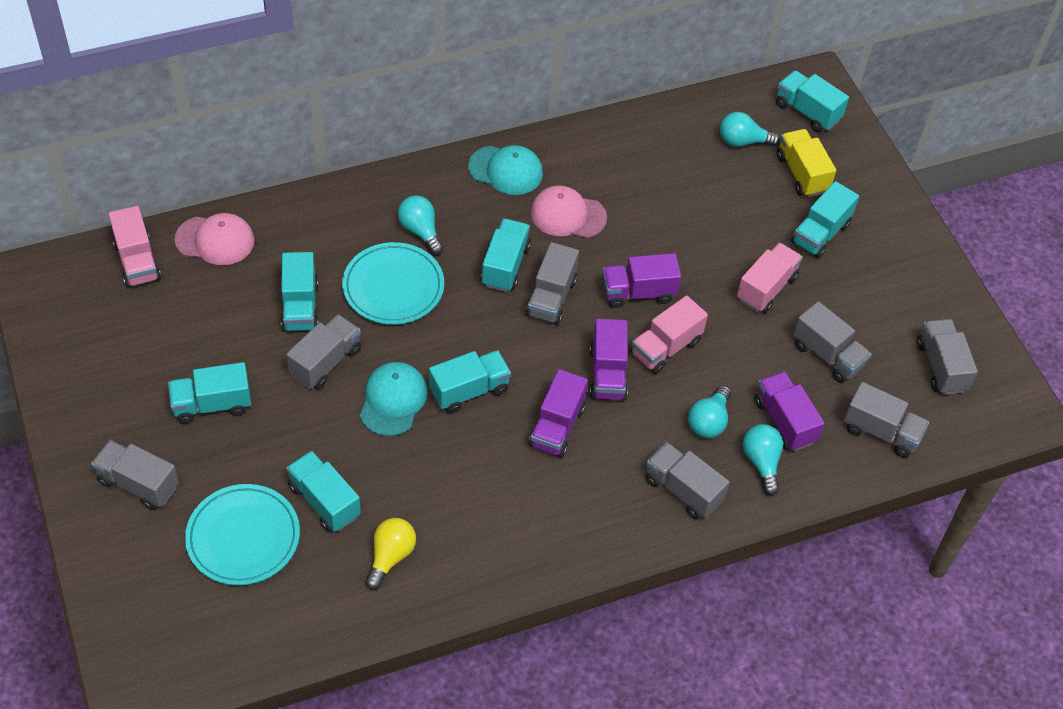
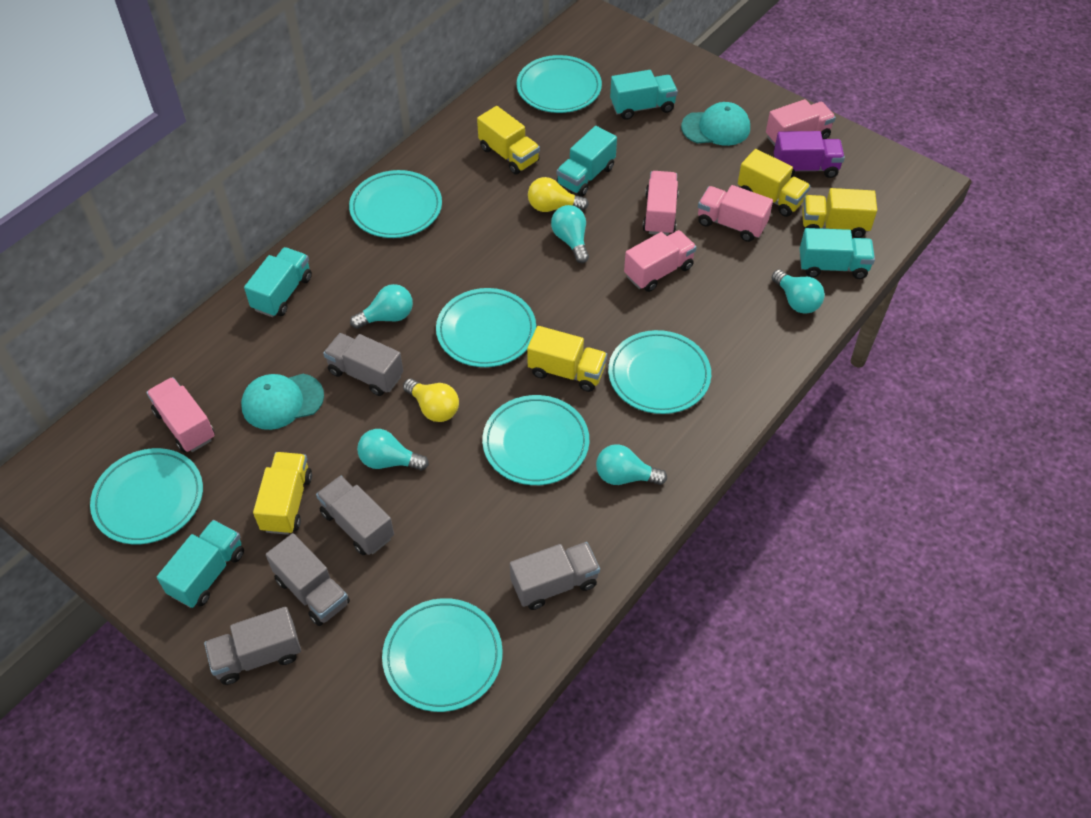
grey truck: 7 -> 5
pink cap: 2 -> 0
pink truck: 3 -> 5
purple truck: 4 -> 1
turquoise light bulb: 4 -> 5
turquoise plate: 2 -> 7
turquoise truck: 7 -> 5
yellow light bulb: 1 -> 2
yellow truck: 1 -> 5

